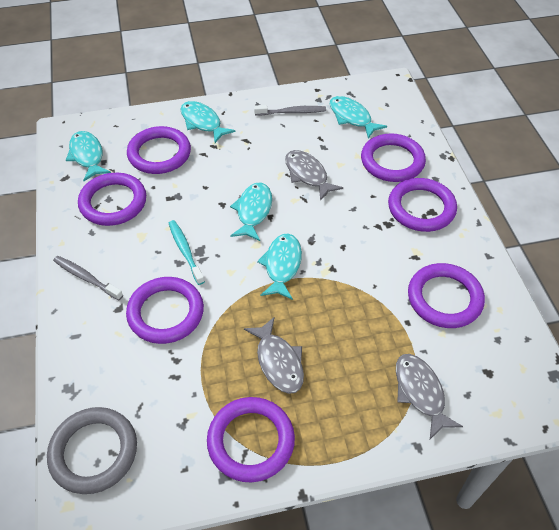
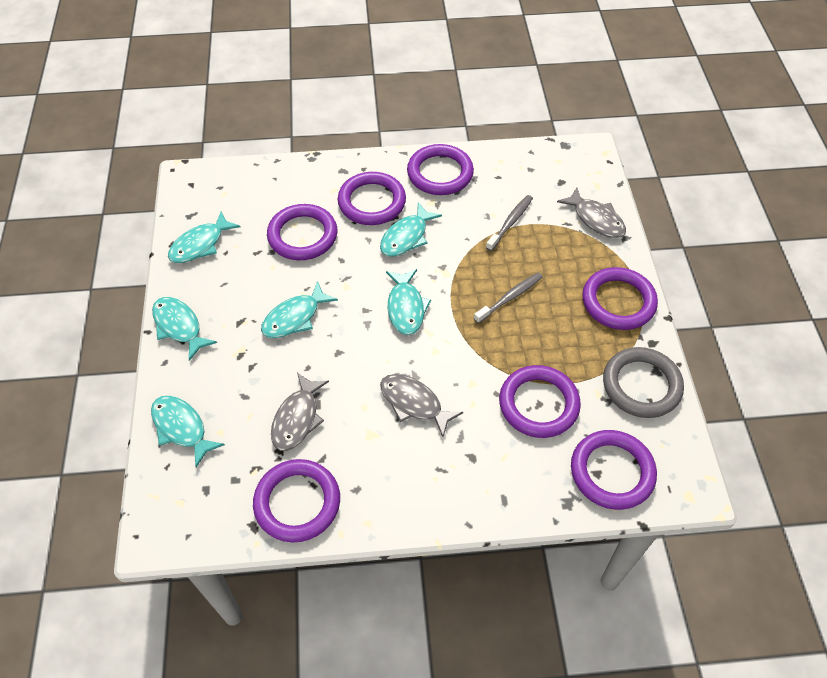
turquoise fish: 5 -> 6
turquoise toothbrush: 1 -> 0

